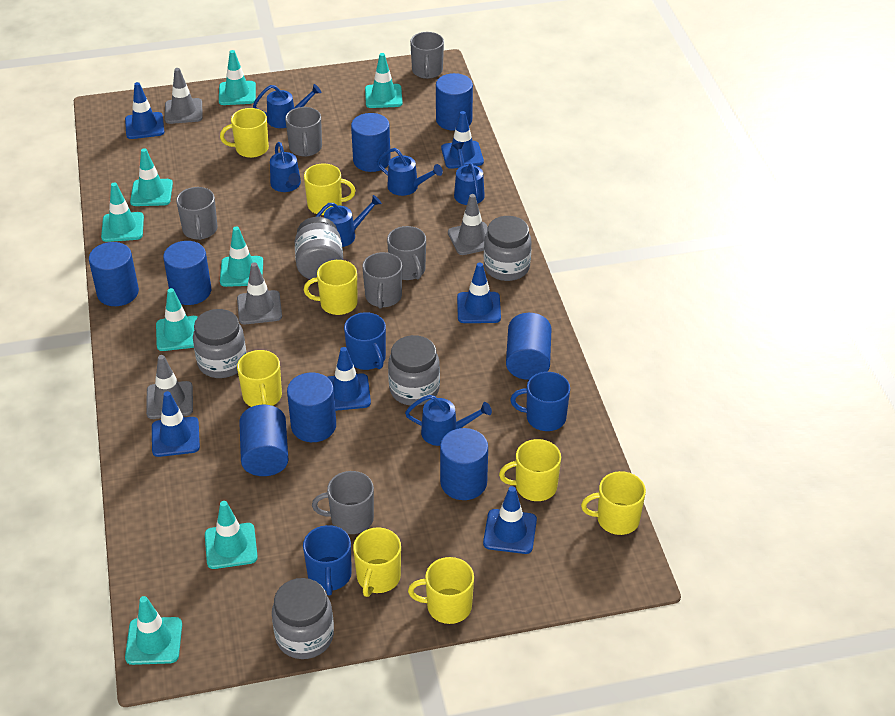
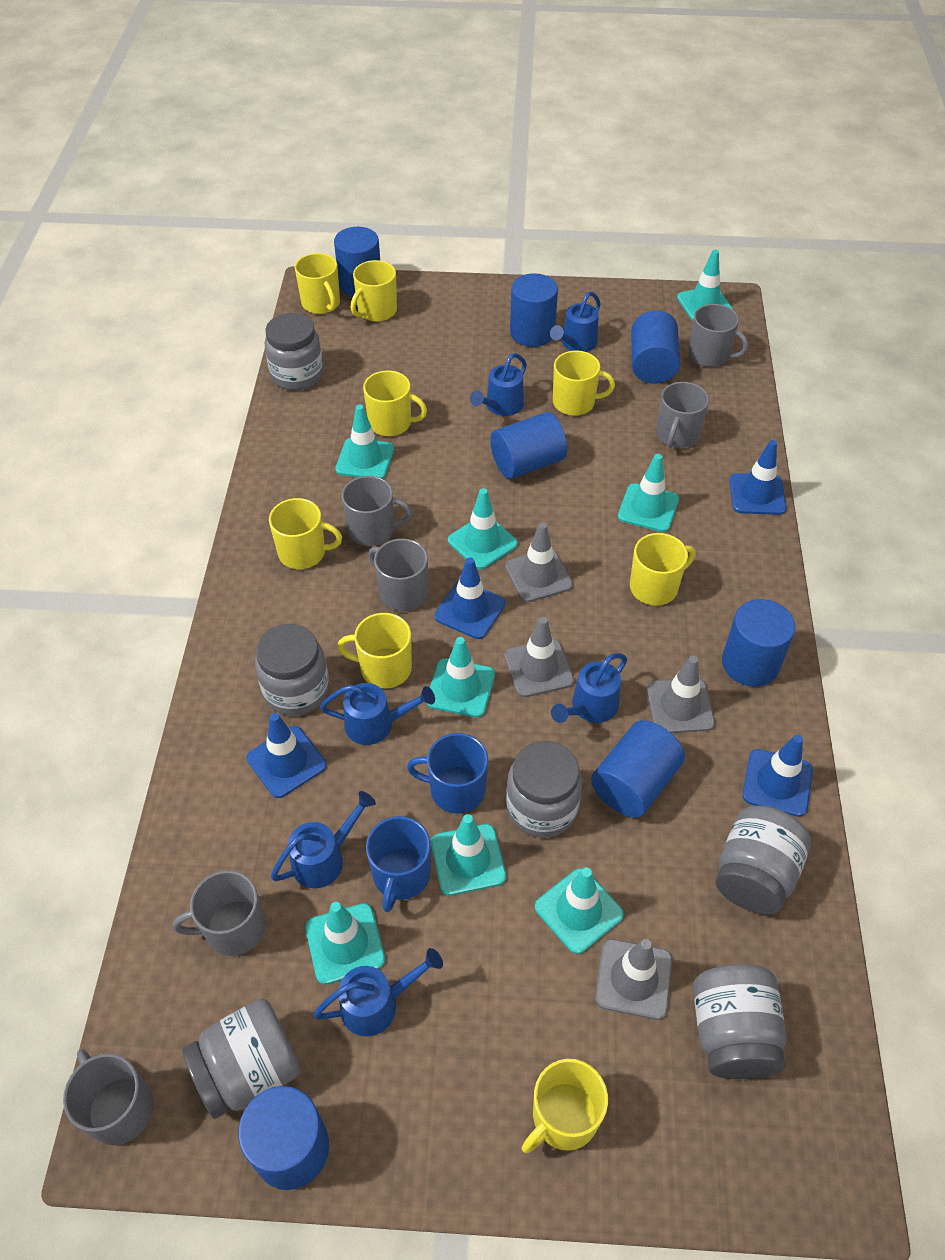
blue cylinder: 8 -> 7
blue mug: 3 -> 2
blue traffic cone: 6 -> 4
grey jar: 5 -> 6

